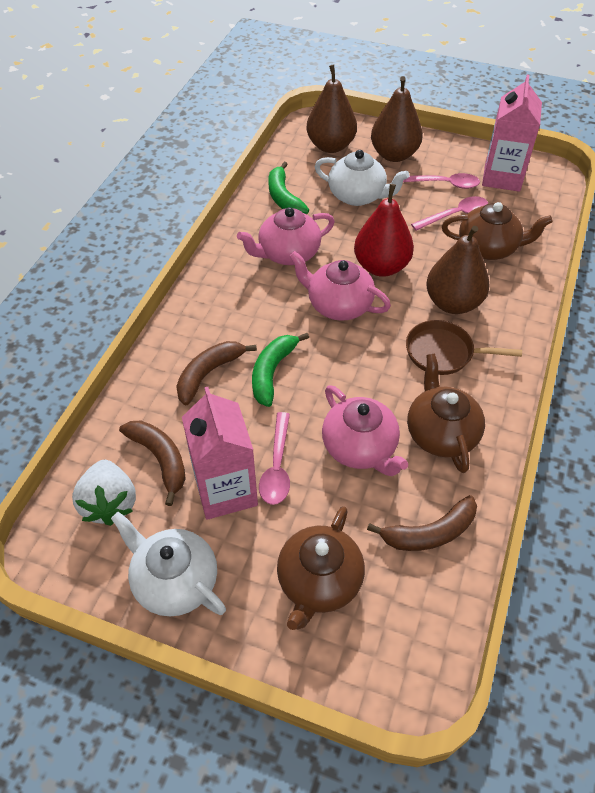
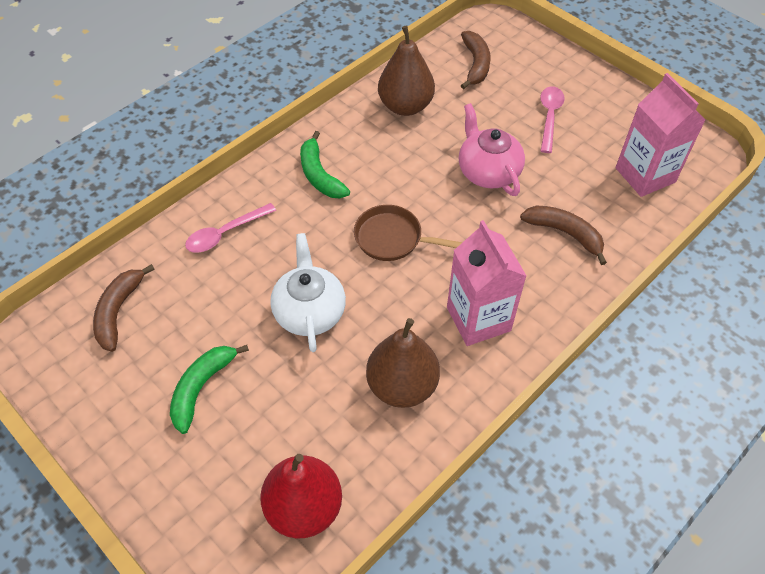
brown pear: 3 -> 2
brown teapot: 3 -> 0
pink spoon: 3 -> 2
pink teapot: 3 -> 1
white strawberry: 1 -> 0
white teapot: 2 -> 1

